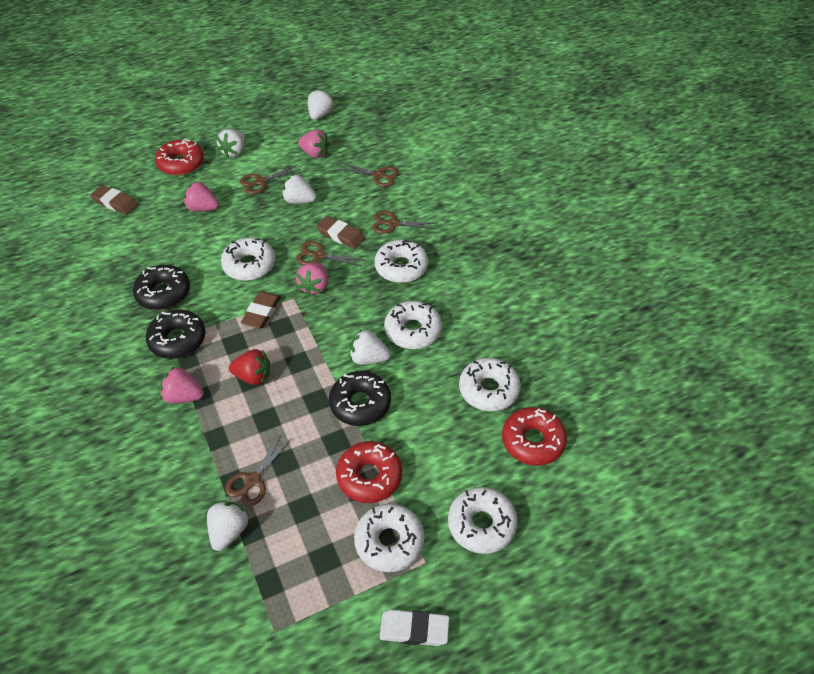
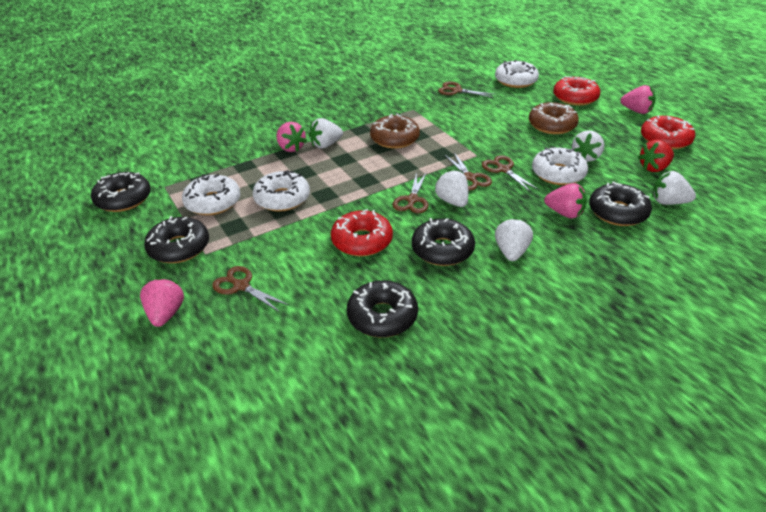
black donut: 3 -> 5
brown donut: 0 -> 2
brown eraser: 3 -> 0
white donut: 6 -> 4
white eraser: 1 -> 0

